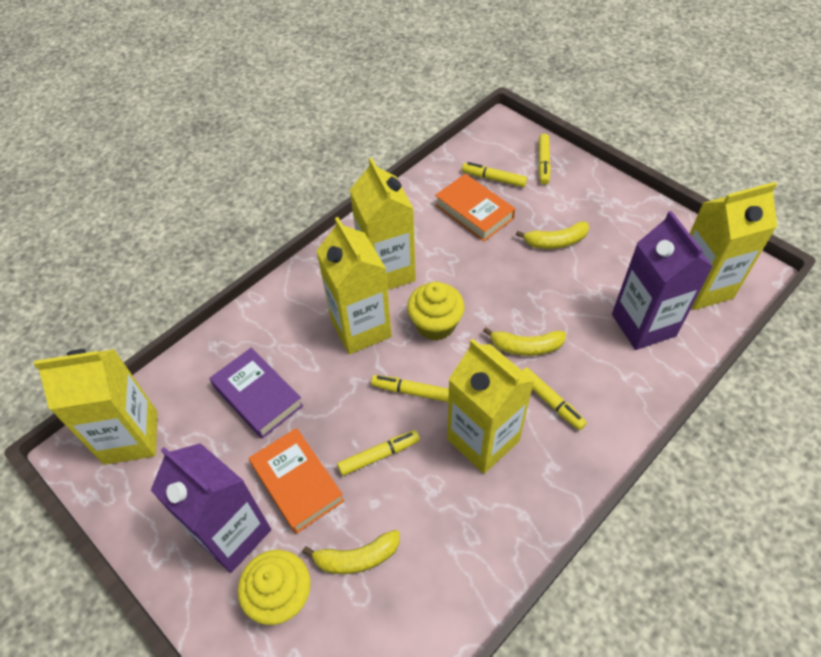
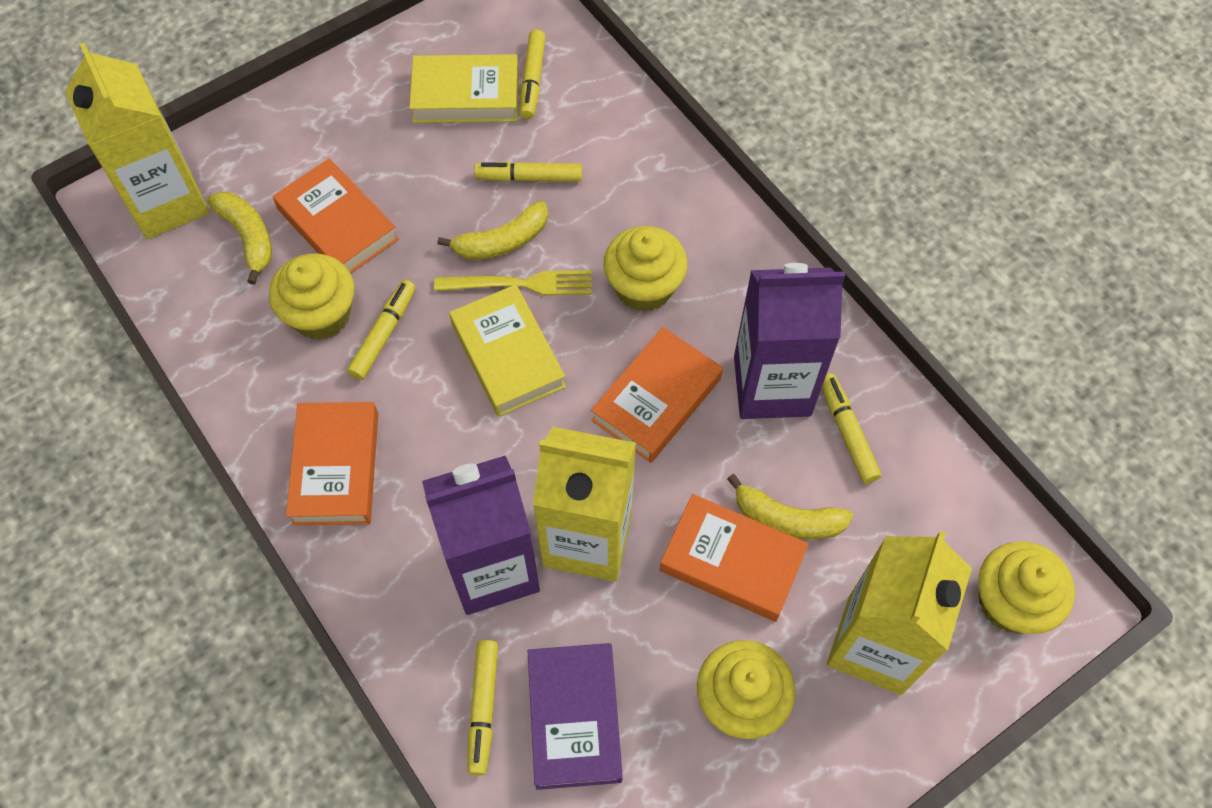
orange book: 2 -> 4
yellow book: 0 -> 2
yellow carton: 5 -> 3
yellow cupcake: 2 -> 4
yellow fork: 0 -> 1

